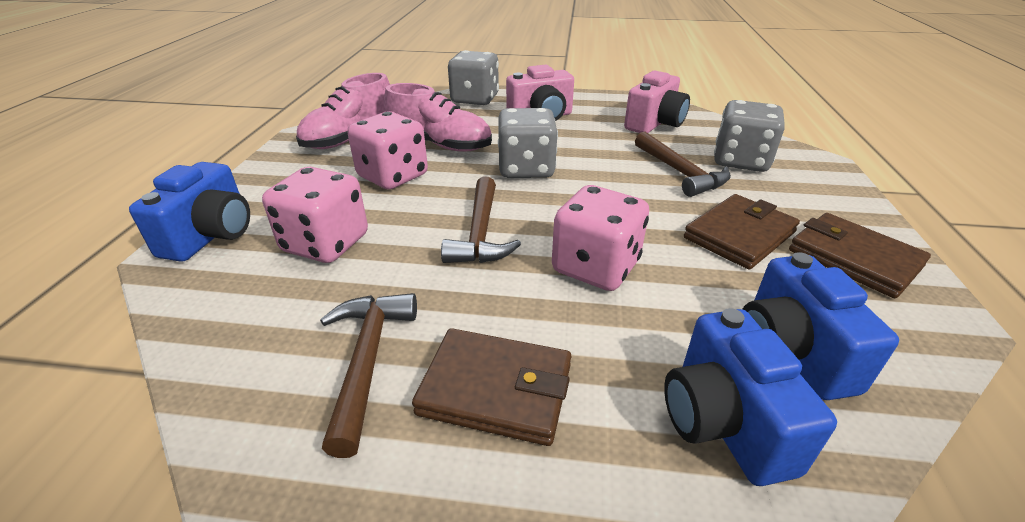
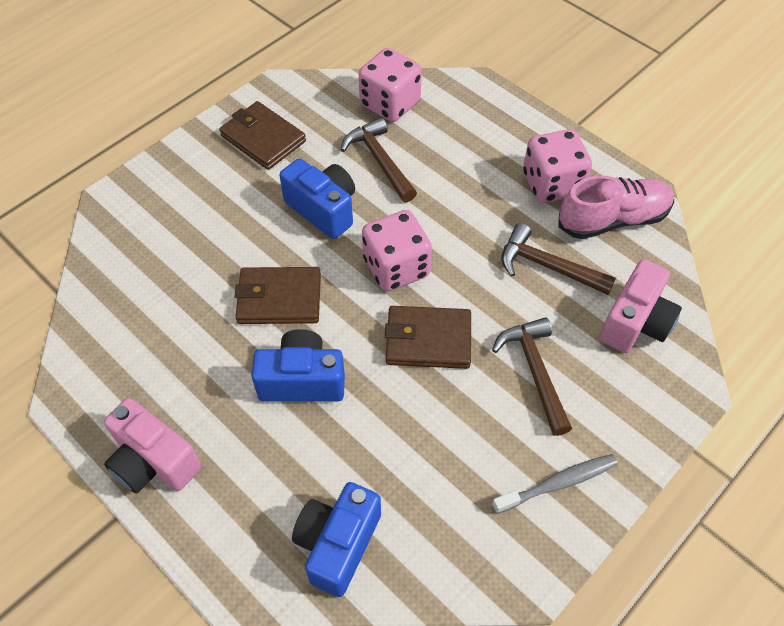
grey dice: 3 -> 0
grey toothbrush: 0 -> 1
pink shoe: 2 -> 1

